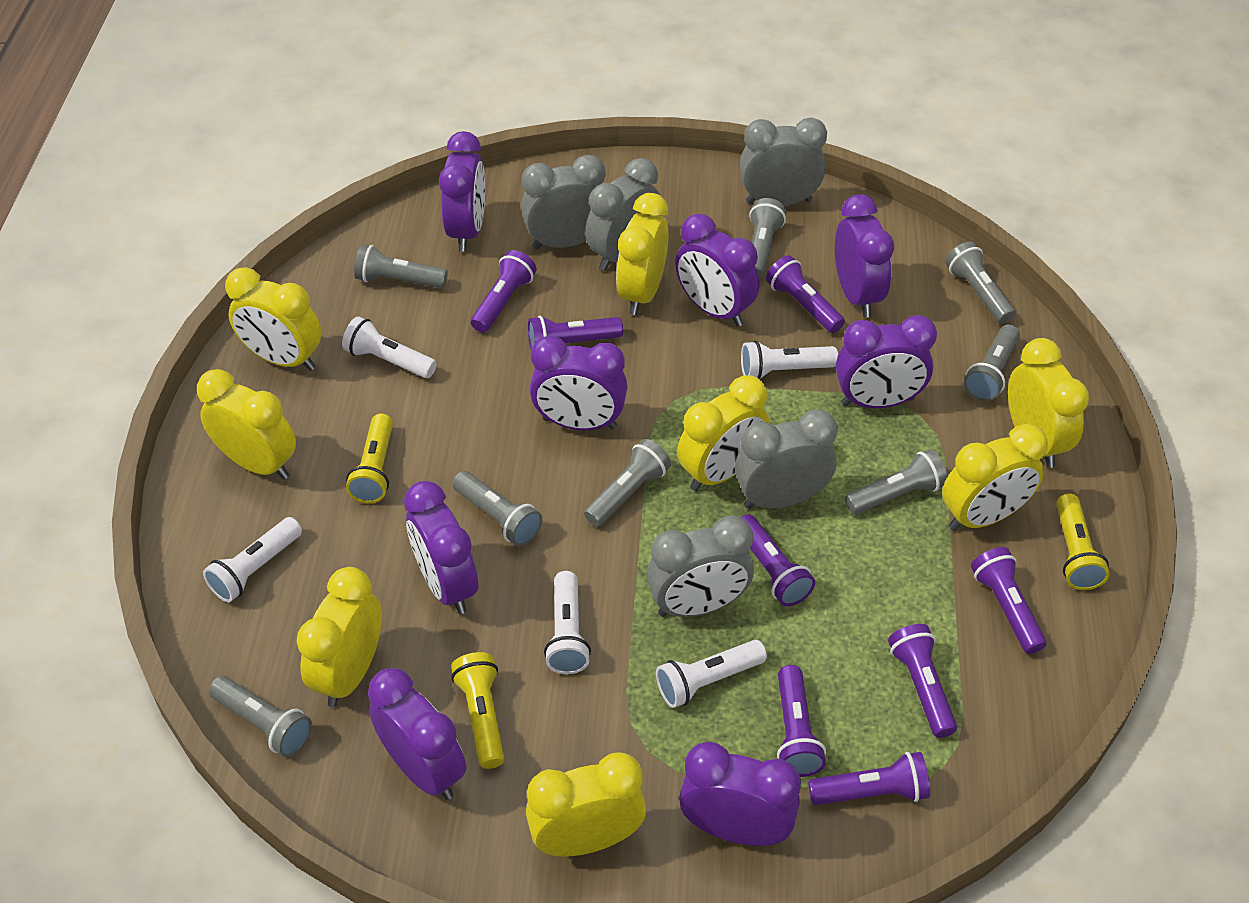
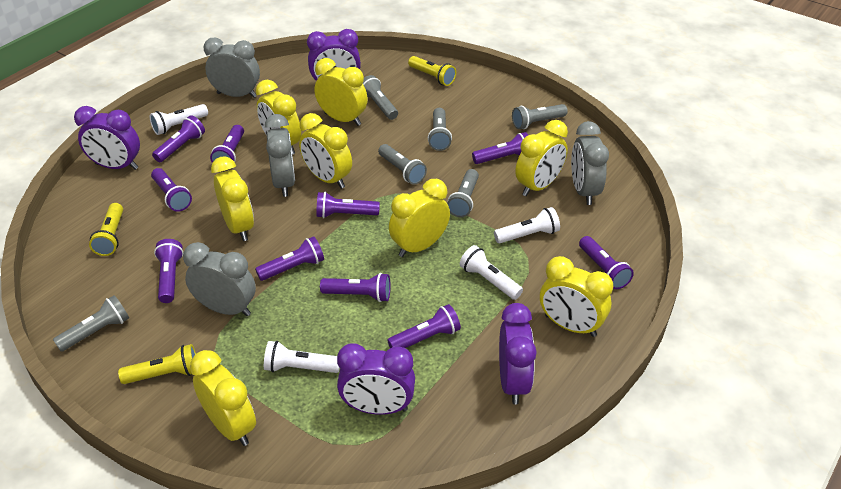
grey clock: 5 -> 4
grey flashlight: 8 -> 6
purple clock: 8 -> 4
purple flashlight: 8 -> 10
white flashlight: 5 -> 4

